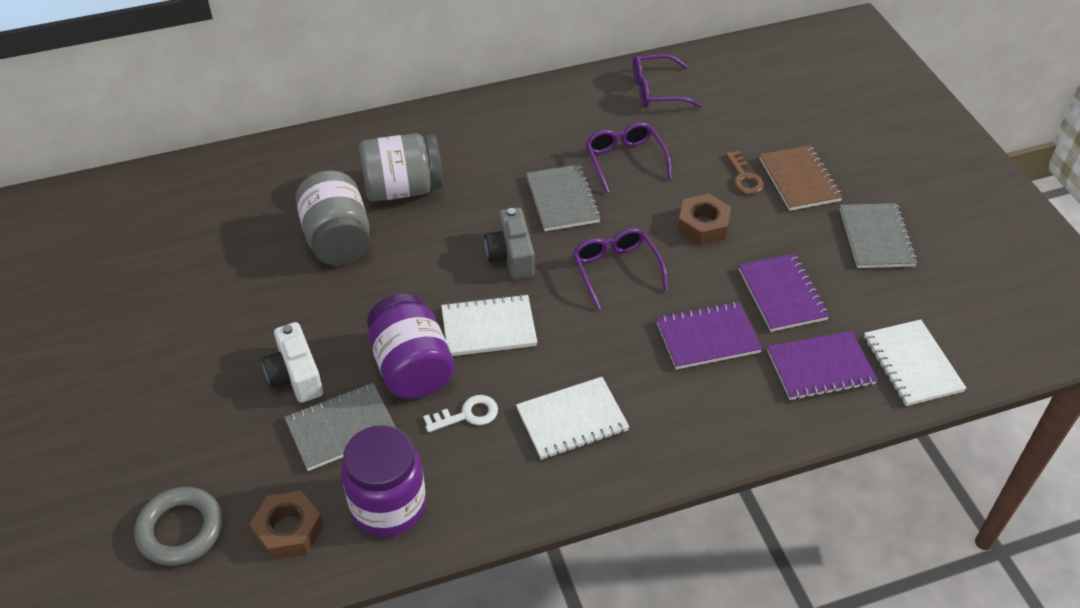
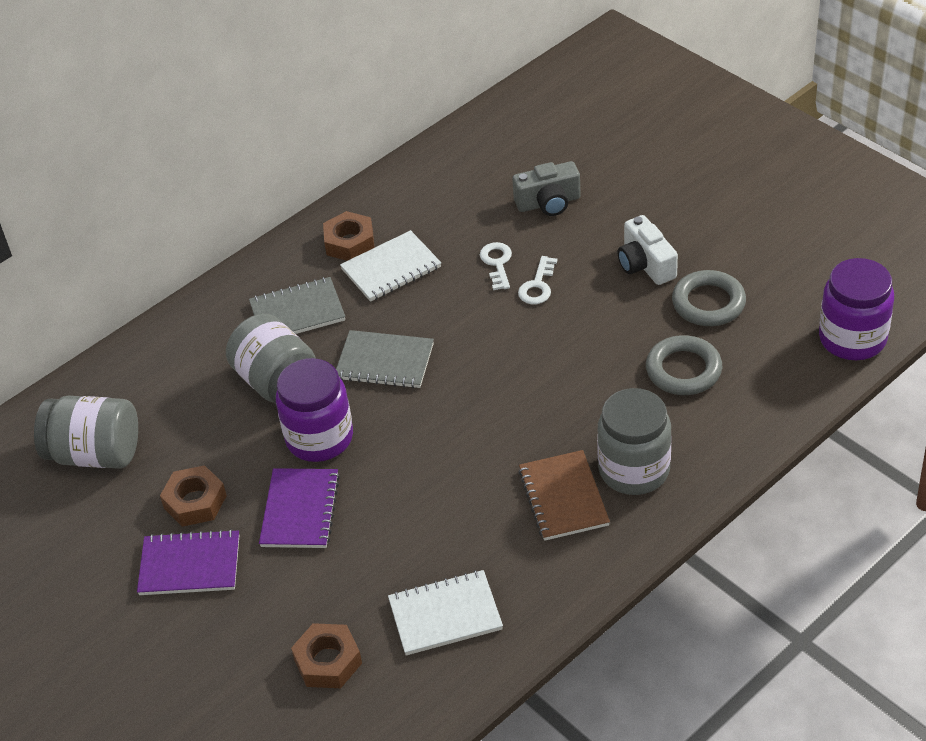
brown key: 1 -> 0
brown nut: 2 -> 3
grey jar: 2 -> 3
grey notebook: 3 -> 2
grey ring: 1 -> 2
purple glasses: 3 -> 0
purple notebook: 3 -> 2
white key: 1 -> 2
white notebook: 3 -> 2

